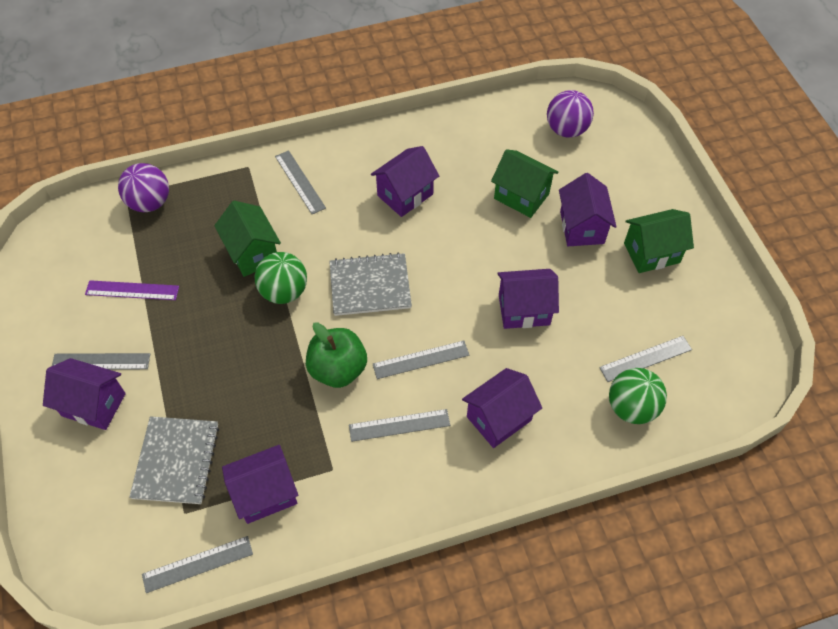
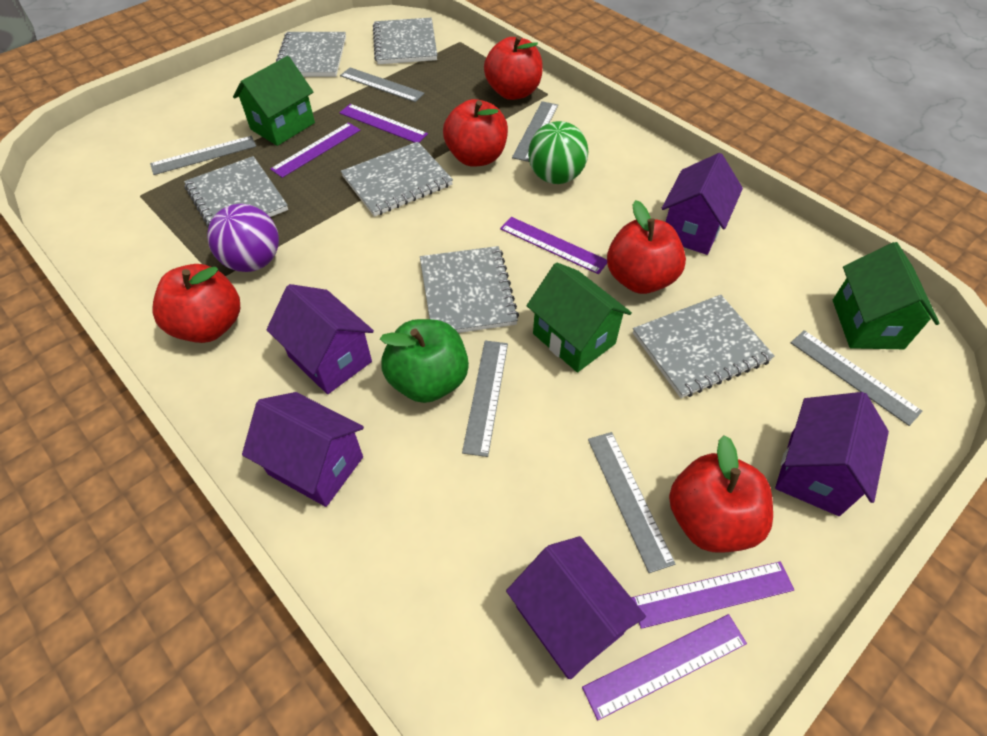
green ball: 2 -> 1
grey notebook: 2 -> 6
purple ball: 2 -> 1
purple house: 6 -> 5
purple ruler: 1 -> 5
red apple: 0 -> 5

